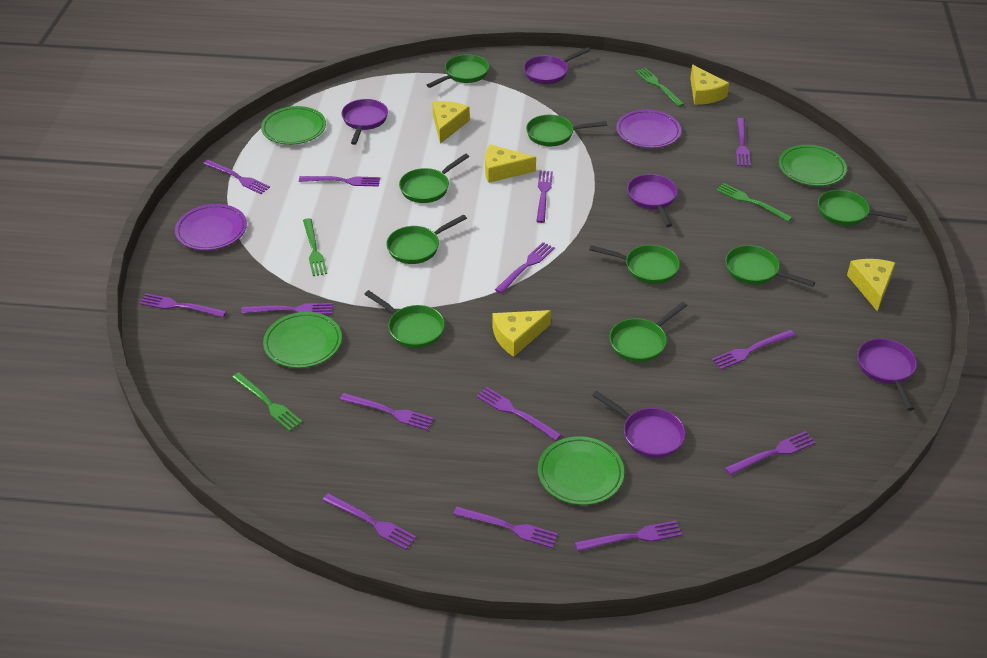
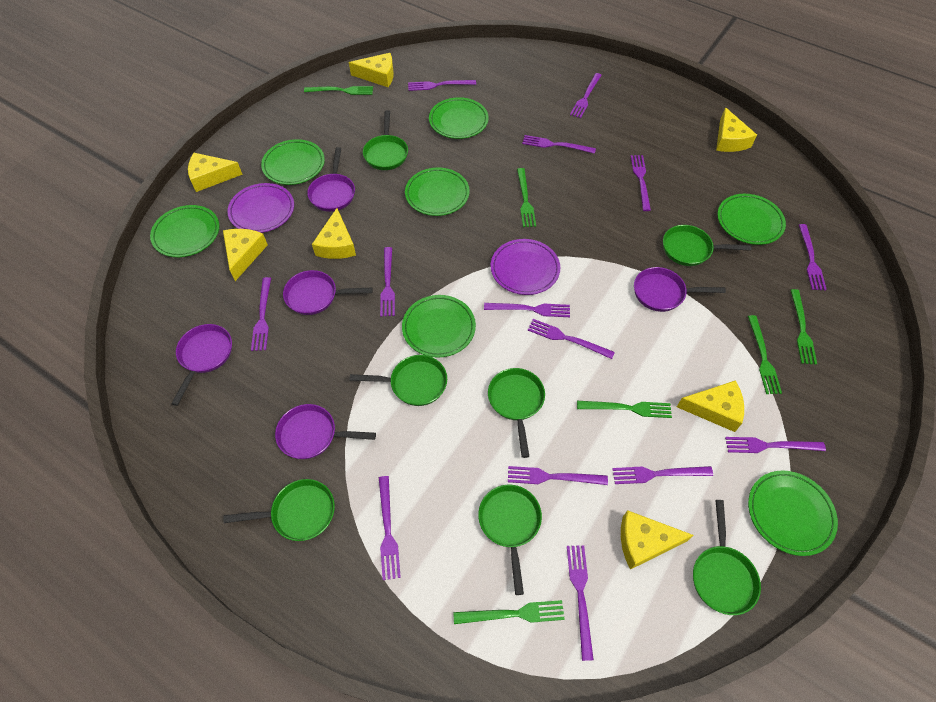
green fork: 4 -> 6
green pan: 9 -> 7
green plate: 4 -> 7
yellow cheese: 5 -> 7

